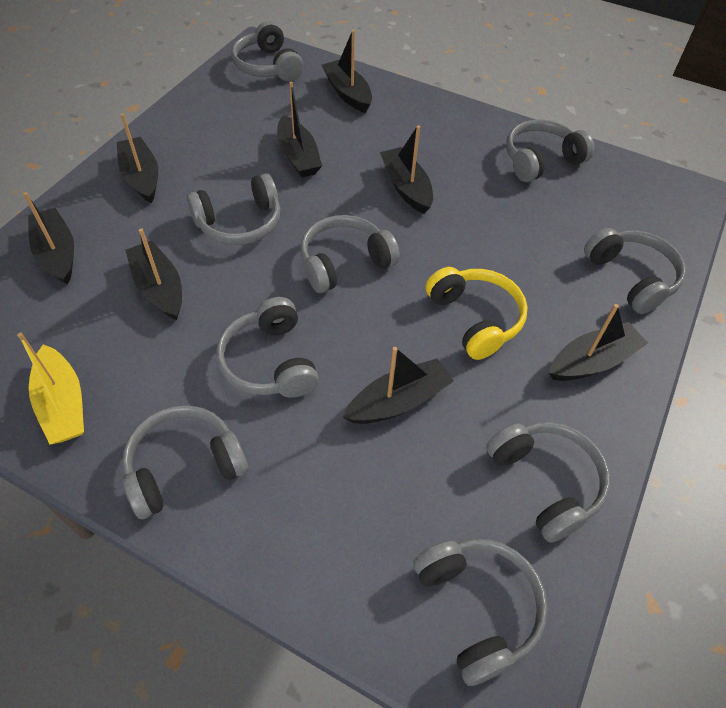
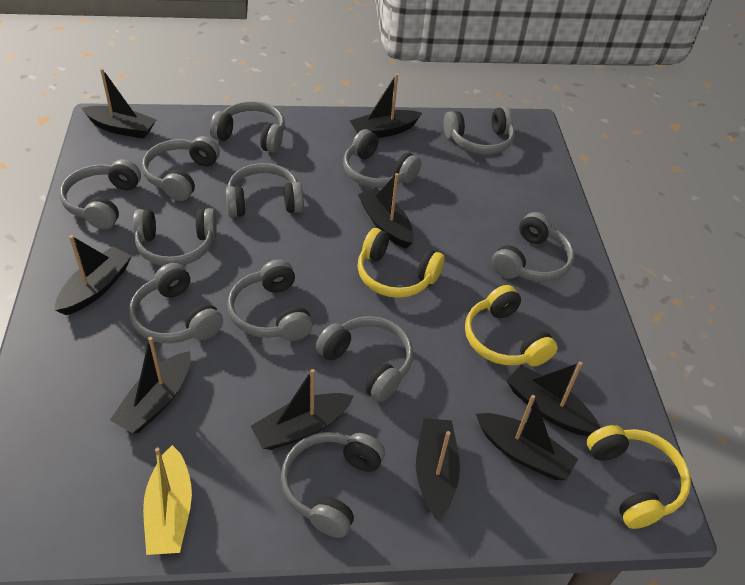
black boat: 8 -> 9
grey headphones: 9 -> 12
yellow headphones: 1 -> 3

